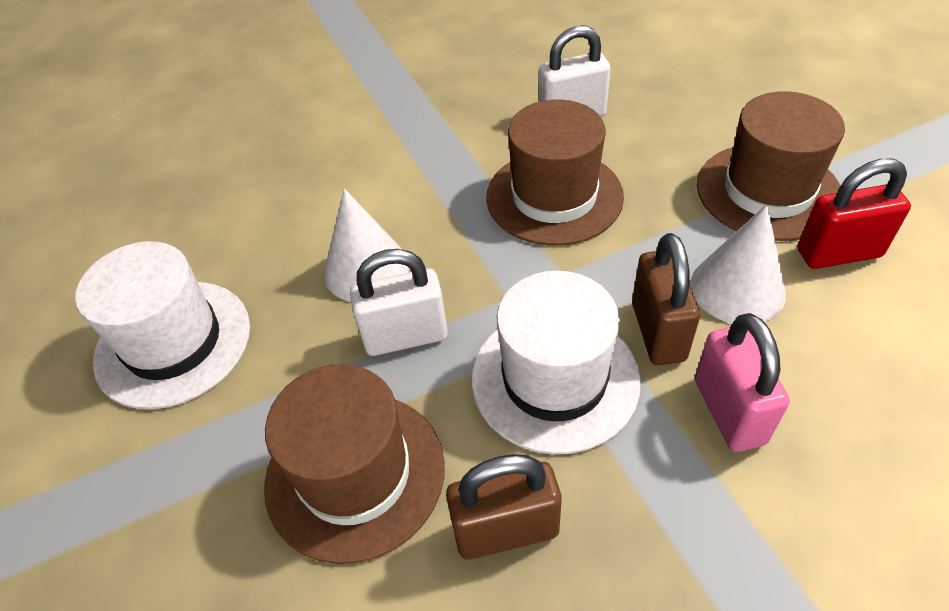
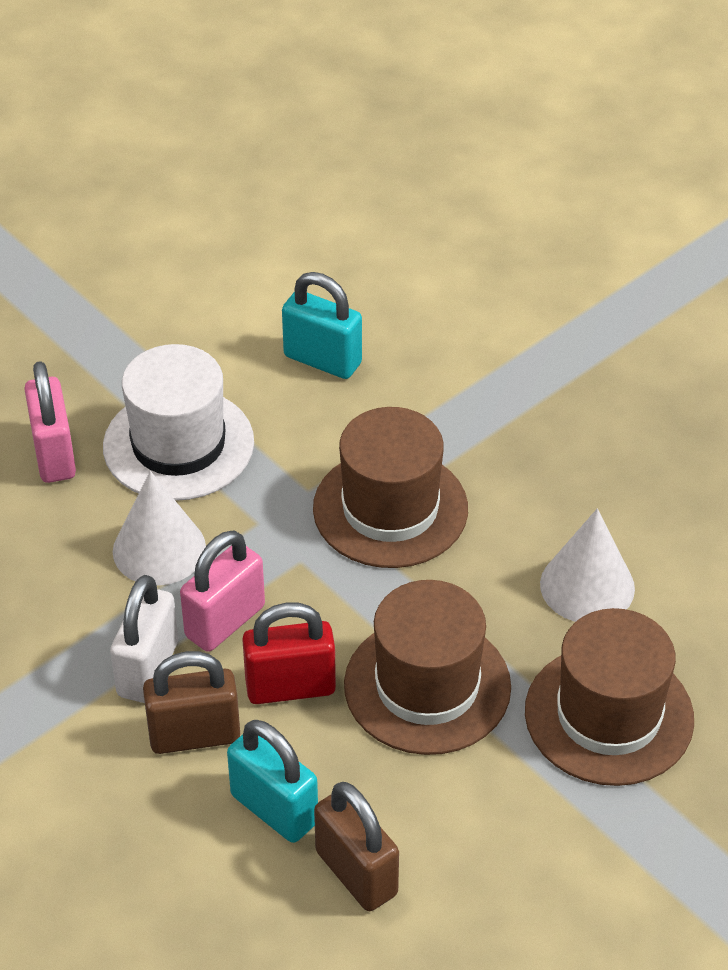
pink padlock: 1 -> 2
turquoise padlock: 0 -> 2
white hat: 2 -> 1
white padlock: 2 -> 1

